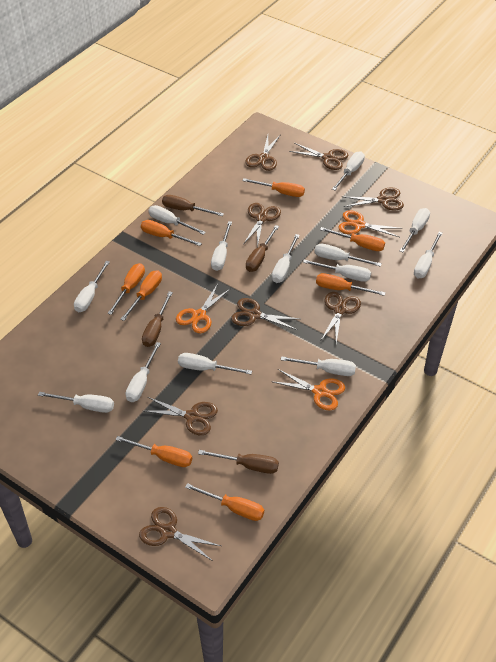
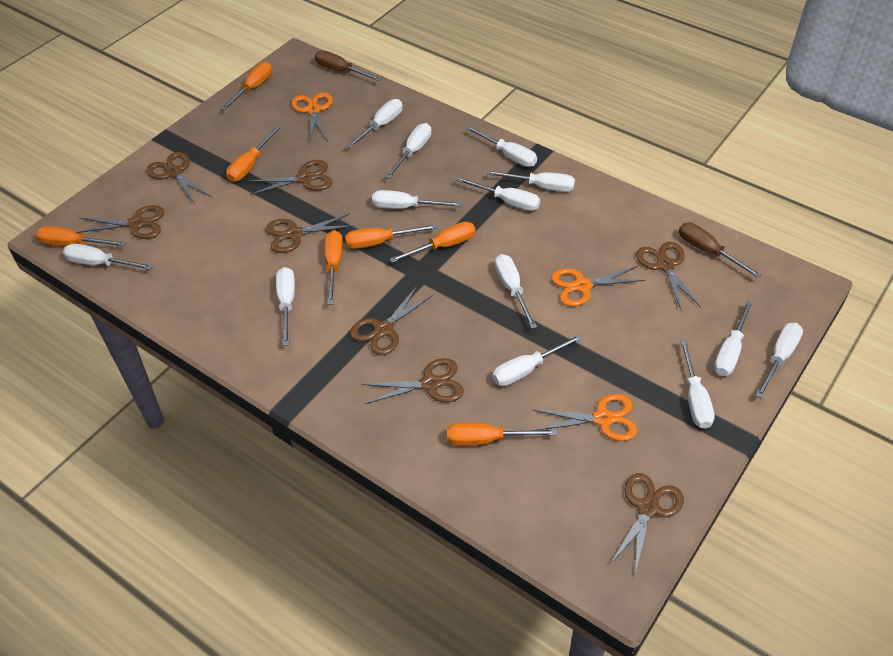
brown screwdriver: 4 -> 2
orange screwdriver: 8 -> 7

